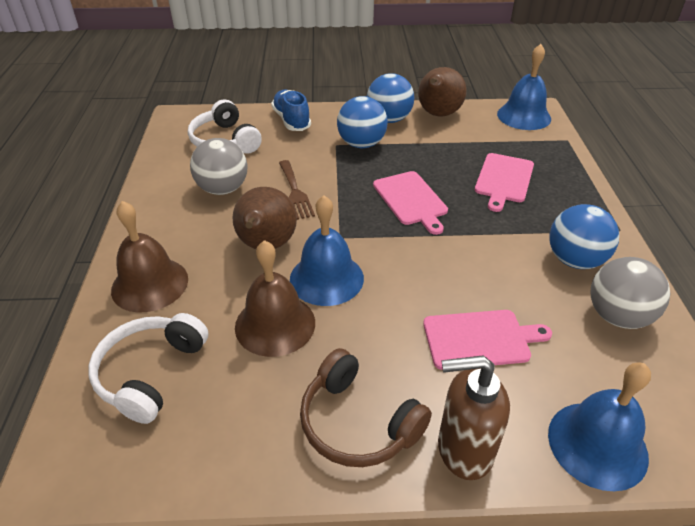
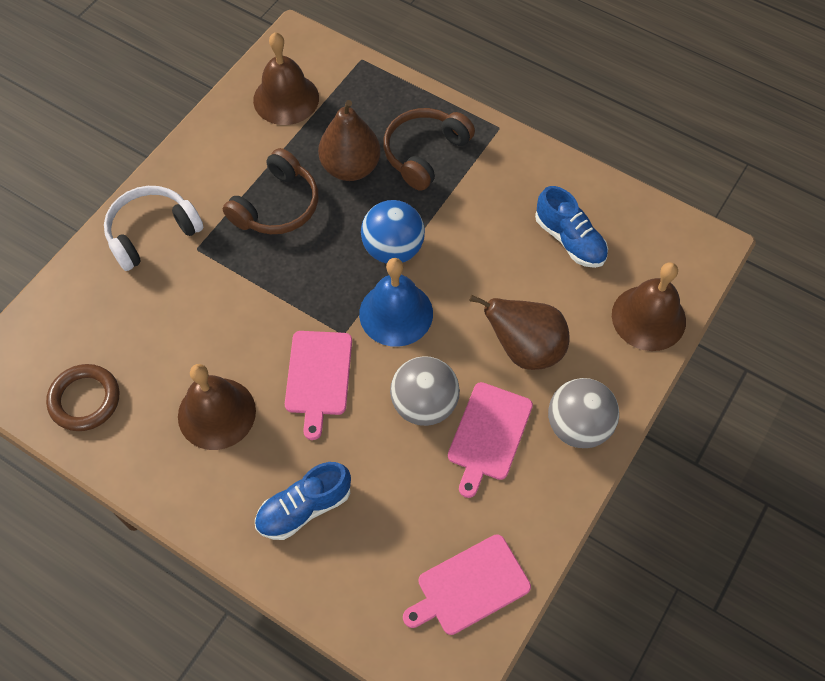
blue ball: 3 -> 1
blue bell: 3 -> 1
blue shoe: 1 -> 2
brown bell: 2 -> 3
brown fork: 1 -> 0
brown headphones: 1 -> 2
brown ring: 0 -> 1
brown soap dispenser: 1 -> 0
white headphones: 2 -> 1

